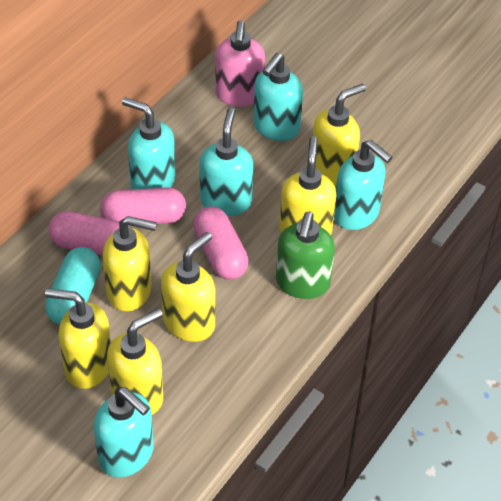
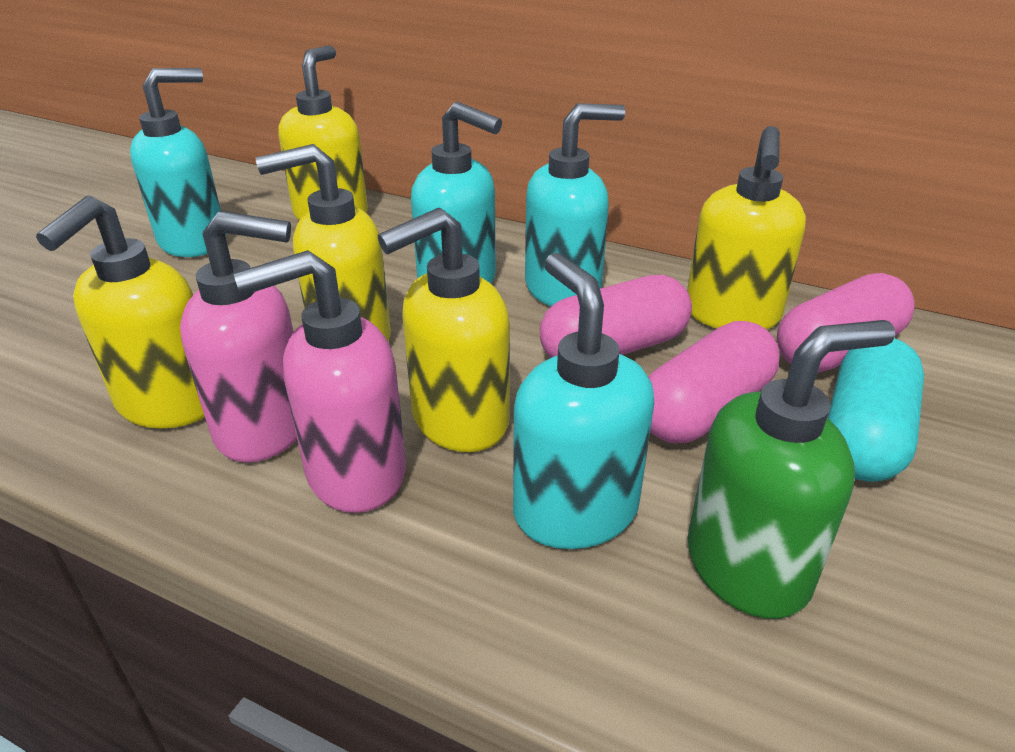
pink soap dispenser: 1 -> 2
turquoise soap dispenser: 5 -> 4
yellow soap dispenser: 6 -> 5

